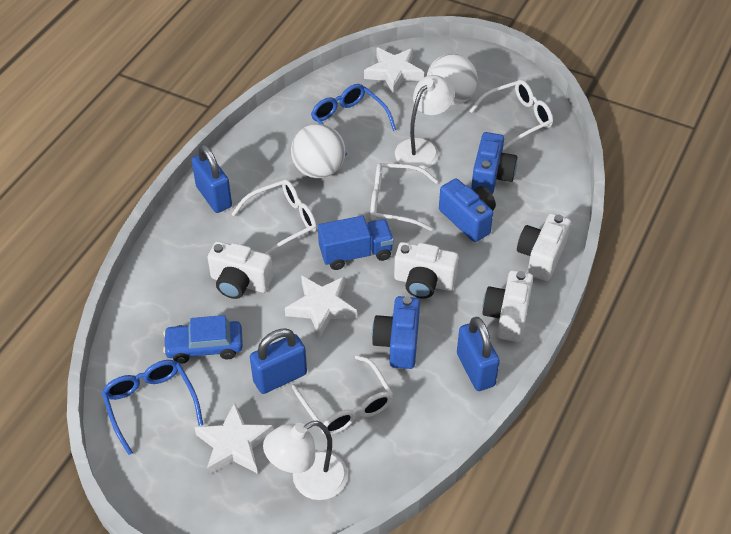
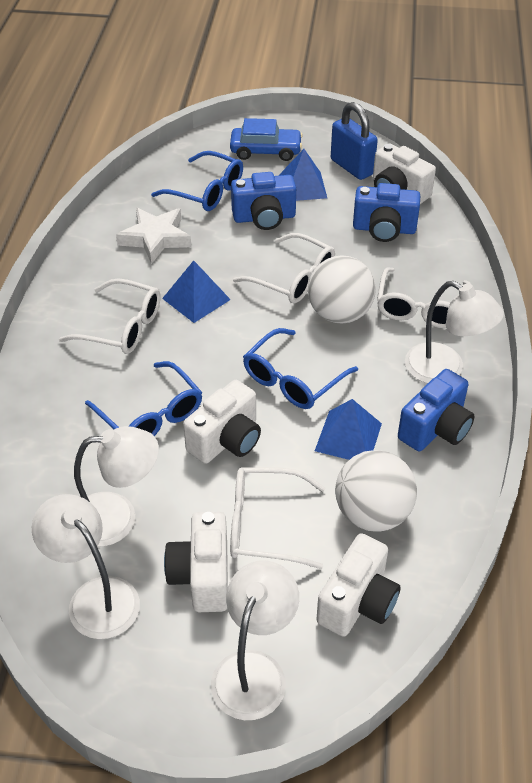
blue glasses: 2 -> 3
blue padlock: 3 -> 1
blue pyramid: 0 -> 3
blue truck: 1 -> 0
white lamp: 2 -> 4
white star: 3 -> 1

